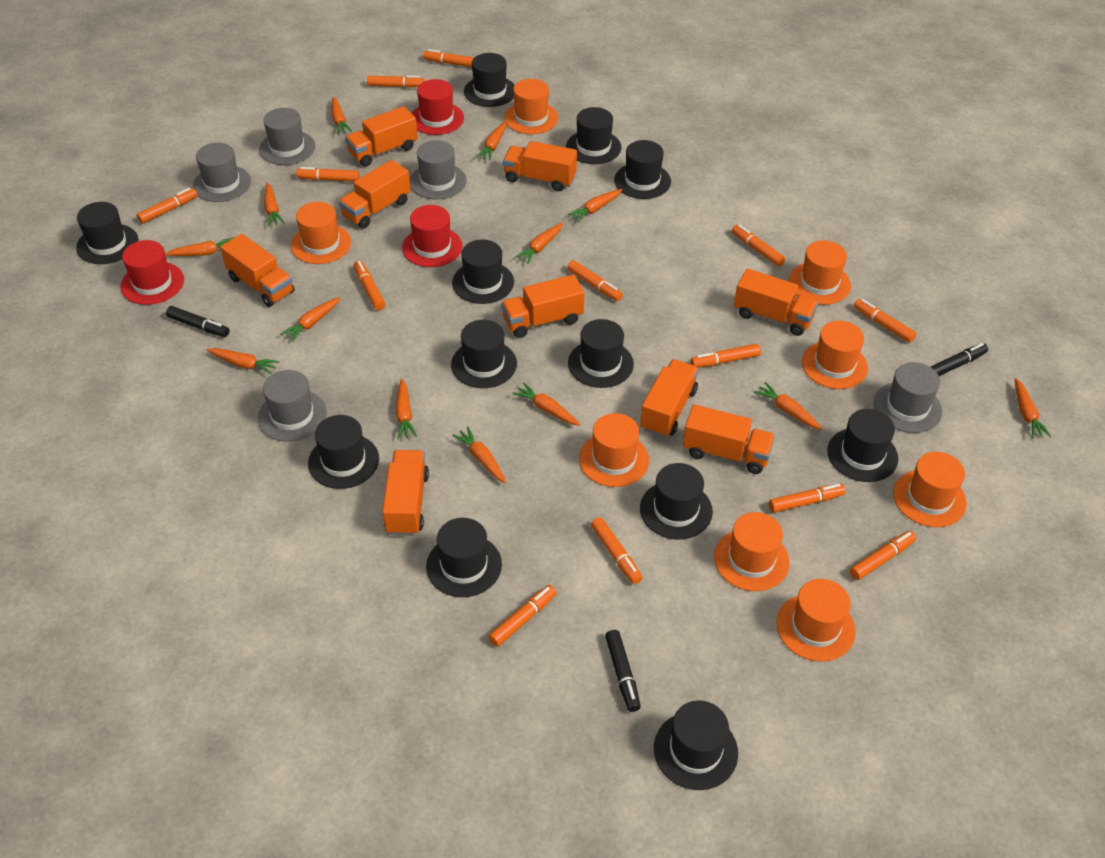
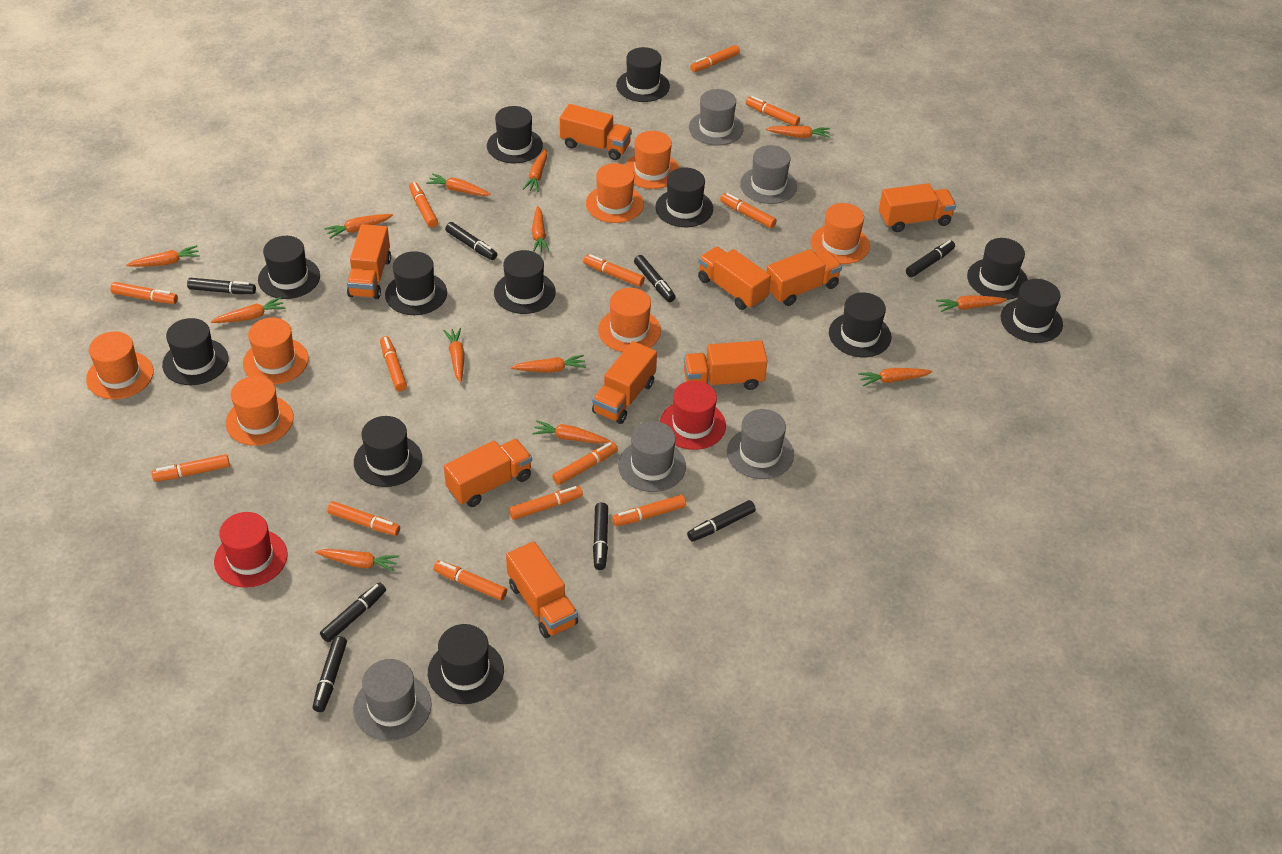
black marker: 3 -> 8
orange hat: 8 -> 7
red hat: 3 -> 2

